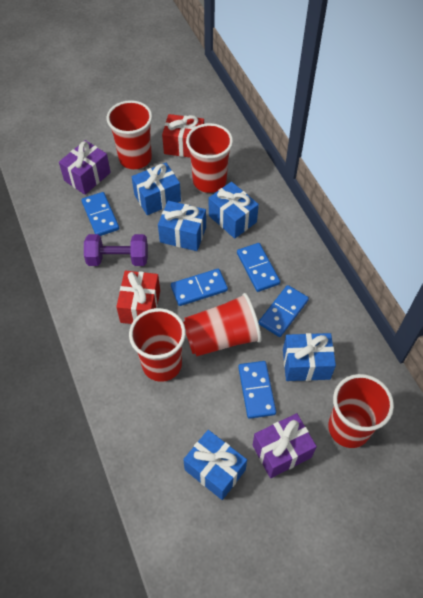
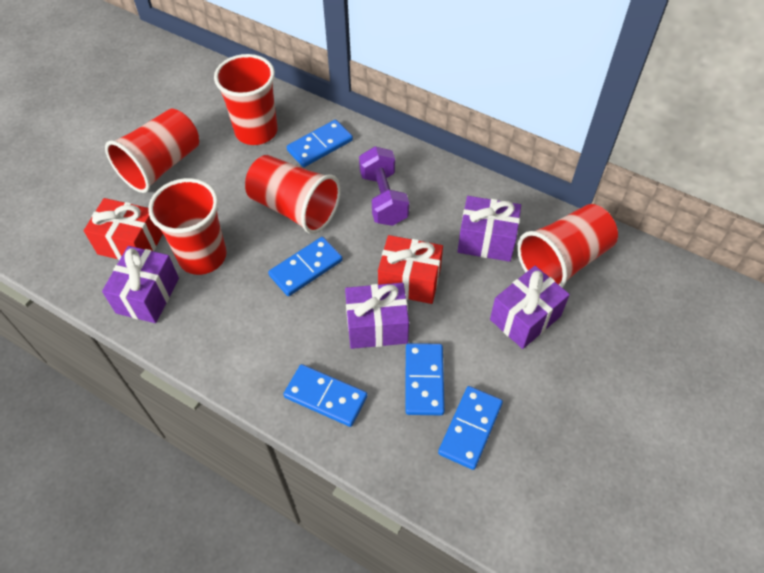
blue gift: 5 -> 0
purple gift: 2 -> 4

